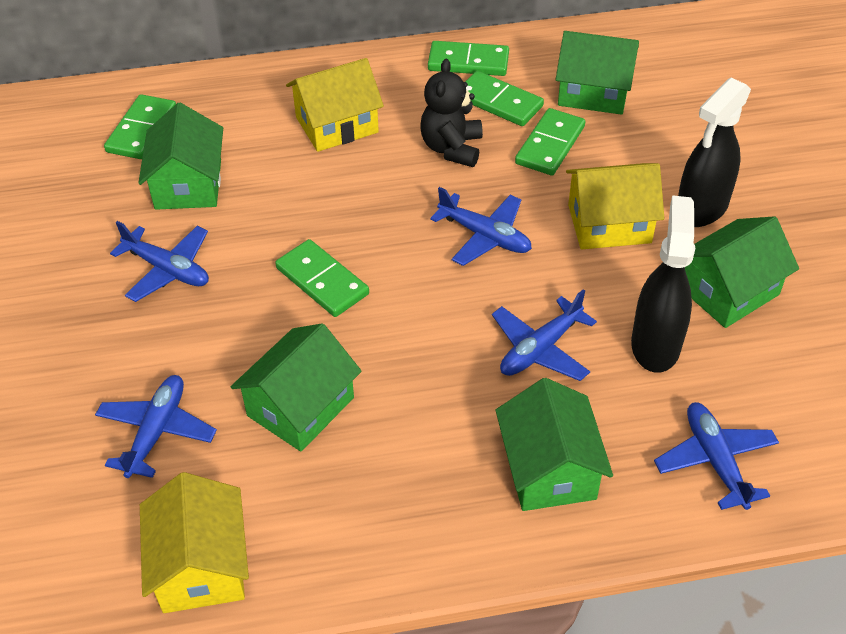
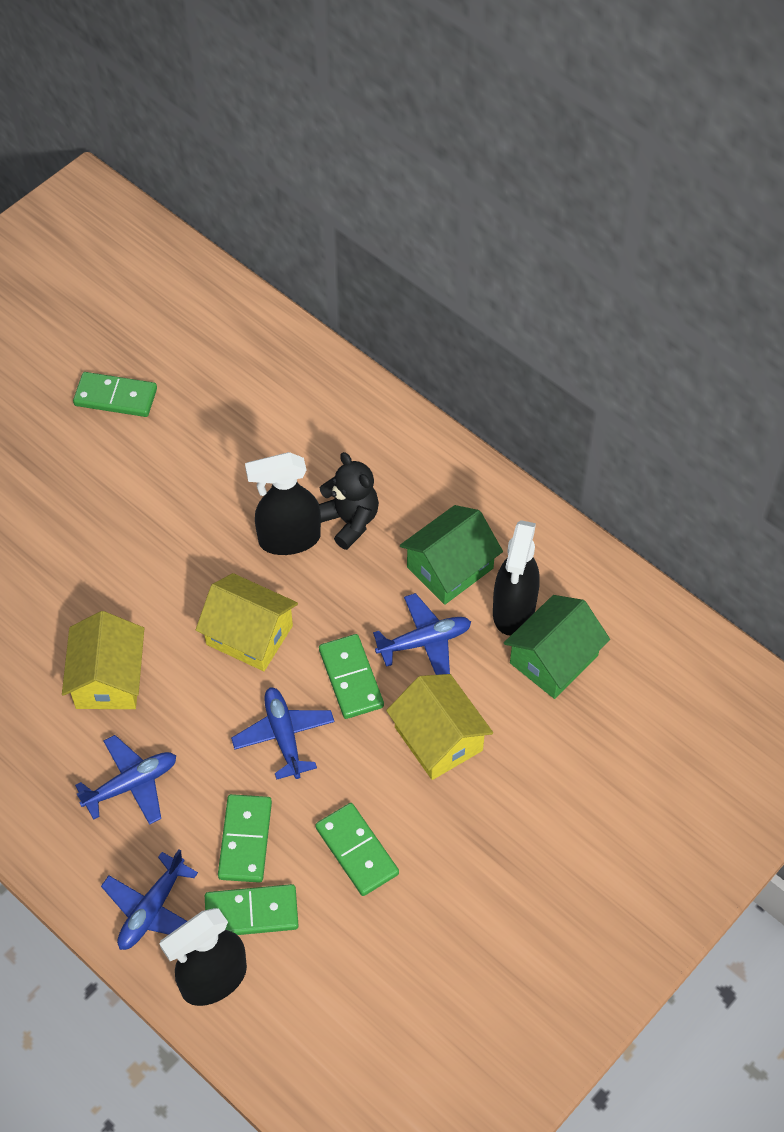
black spray bottle: 2 -> 3
blue plane: 5 -> 4
green house: 5 -> 2

